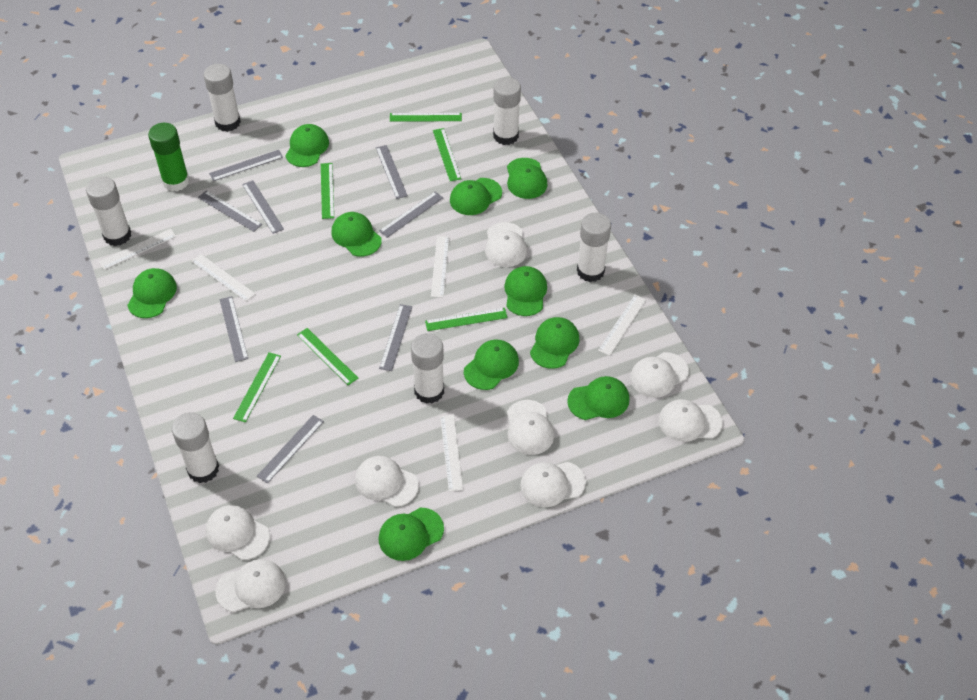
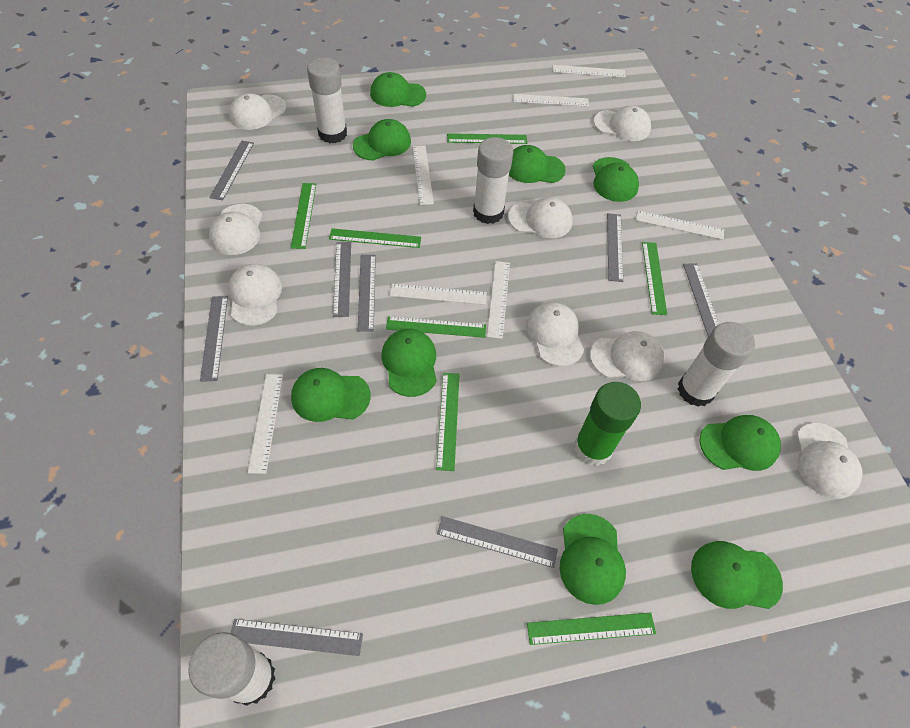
green cap: 10 -> 9
green ruler: 6 -> 7
white glue stick: 6 -> 4
white ruler: 5 -> 7

